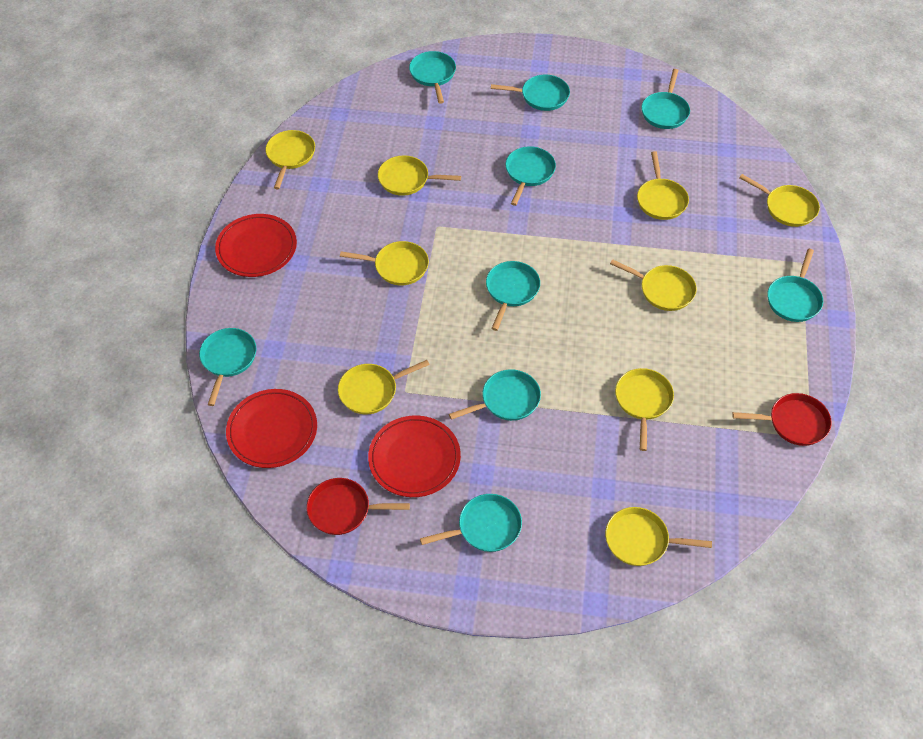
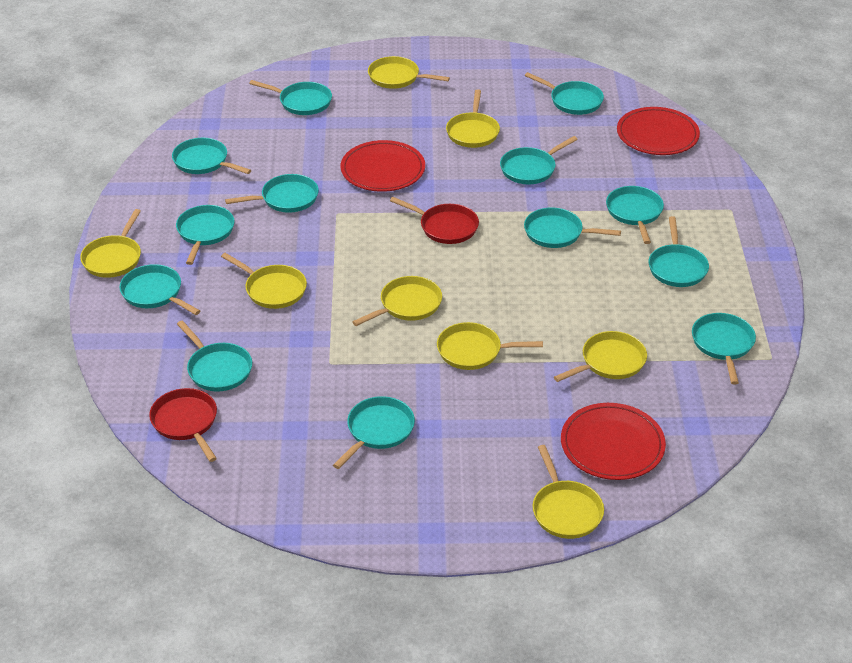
turquoise pan: 9 -> 13
yellow pan: 9 -> 8

